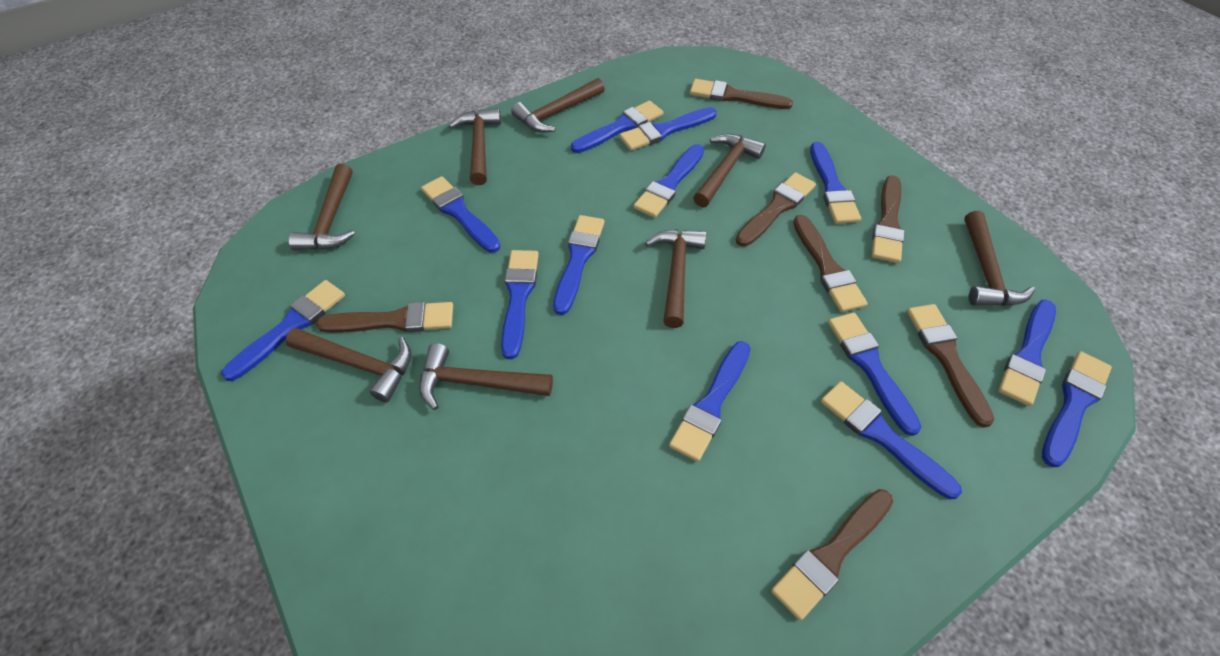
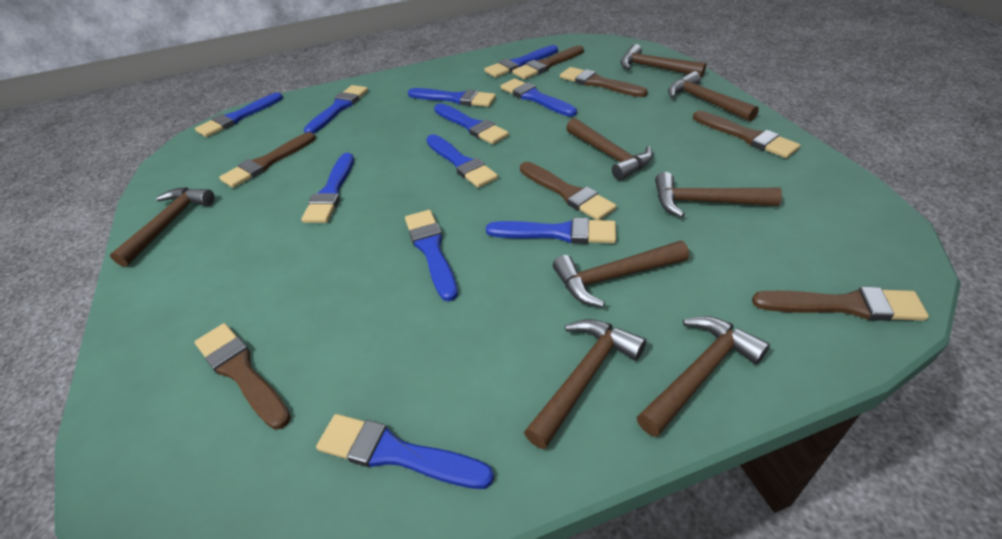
blue brush: 13 -> 11

